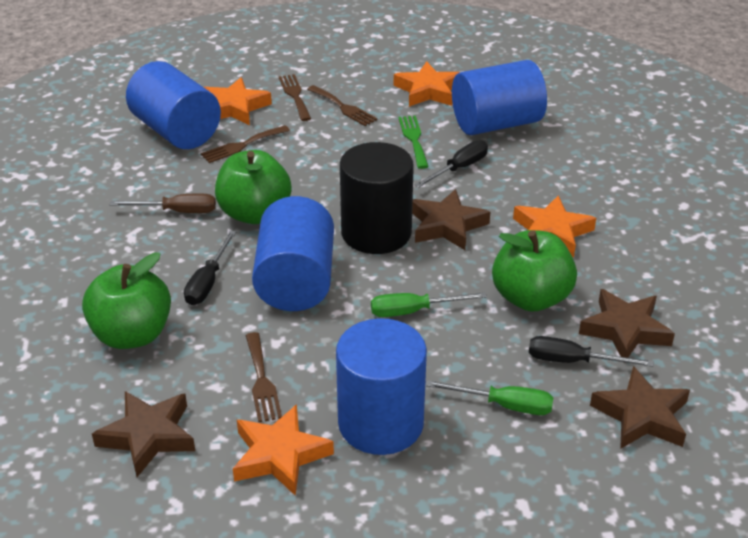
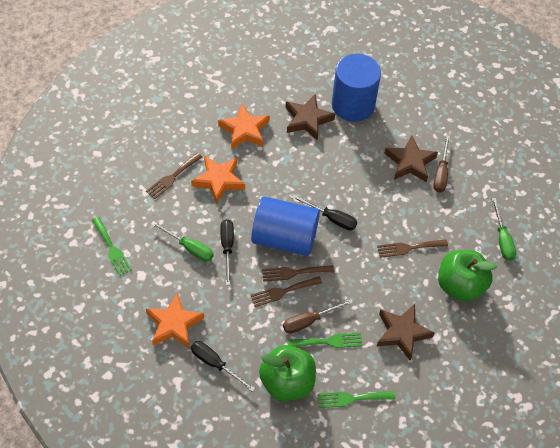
black cylinder: 1 -> 0
blue cylinder: 4 -> 2
brown screwdriver: 1 -> 2
brown star: 4 -> 3
green apple: 3 -> 2
green fork: 1 -> 3
orange star: 4 -> 3

